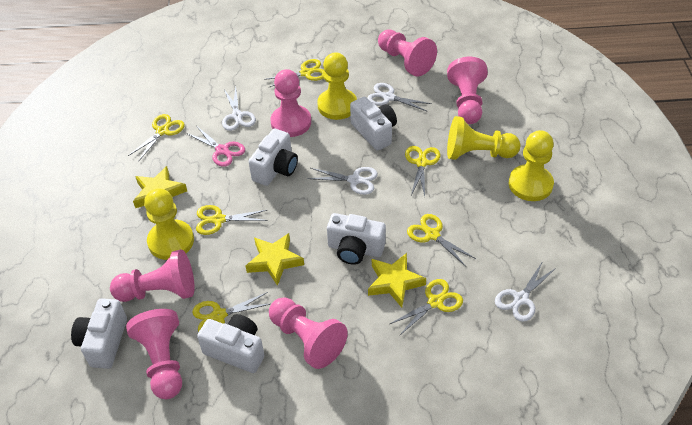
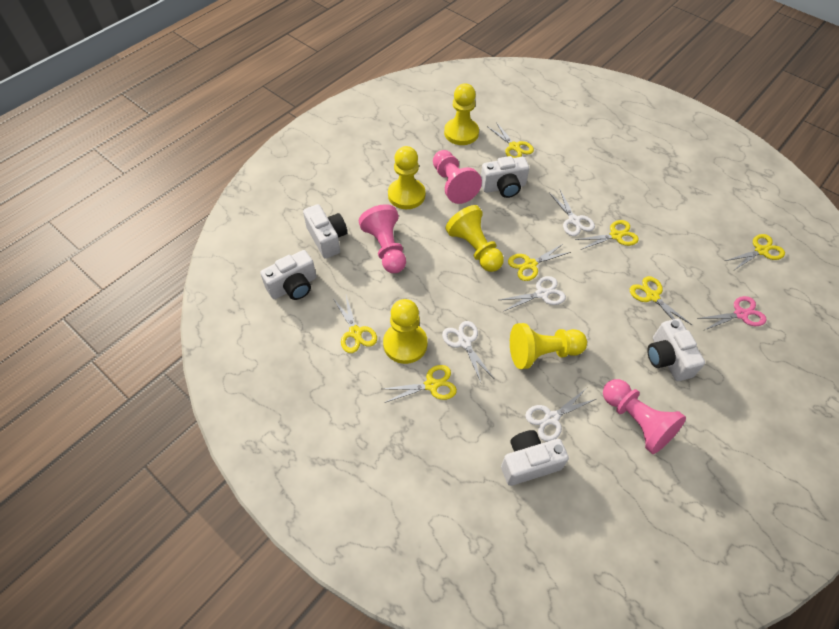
pink pawn: 6 -> 3
yellow pawn: 4 -> 5
yellow star: 3 -> 0

